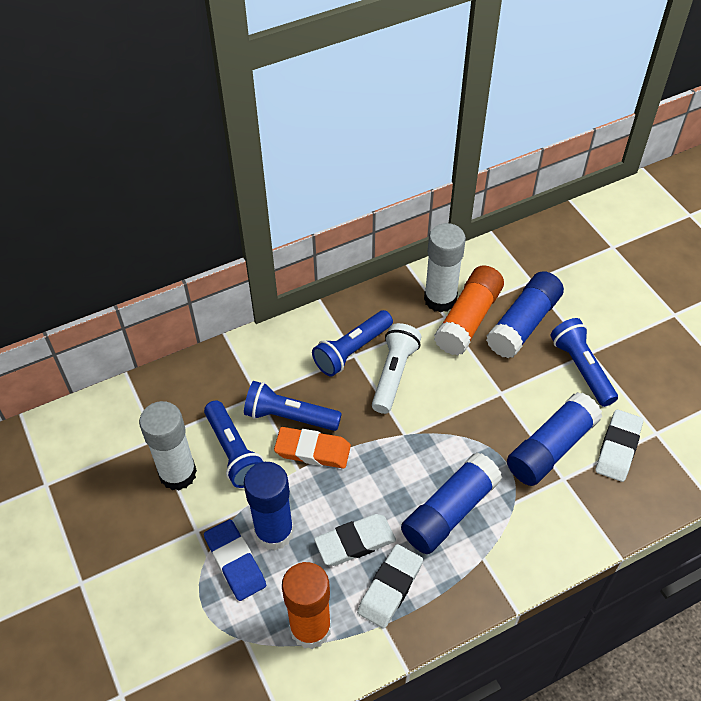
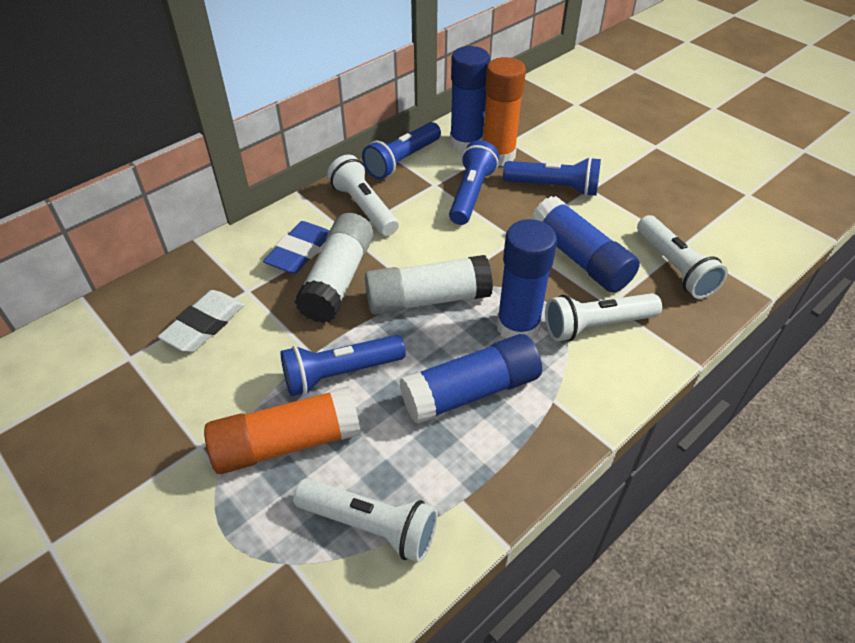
orange eraser: 1 -> 0
white eraser: 3 -> 1
white flashlight: 1 -> 4

